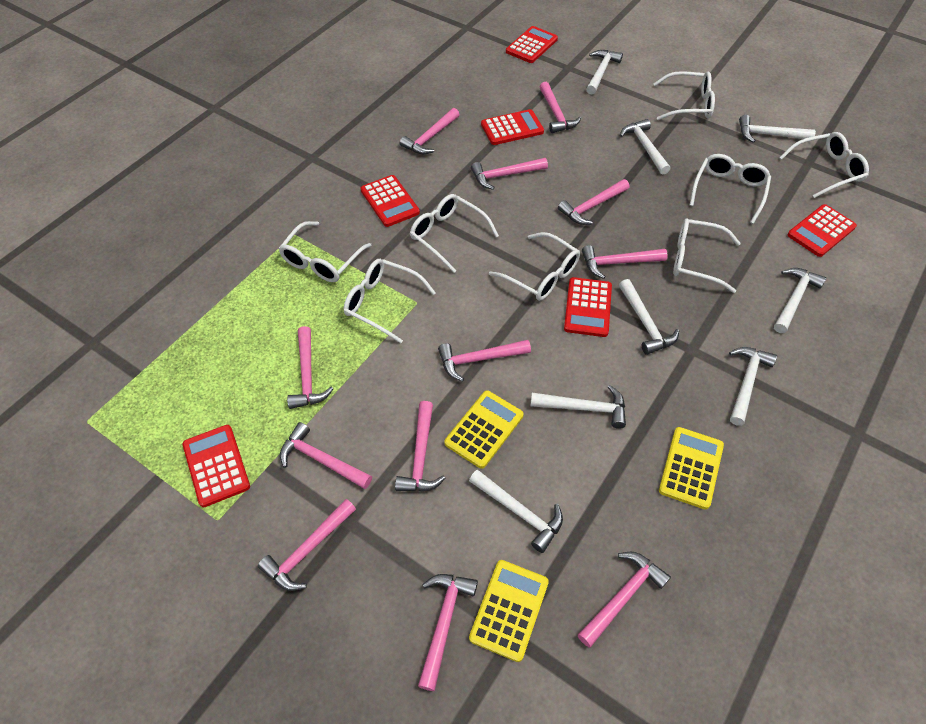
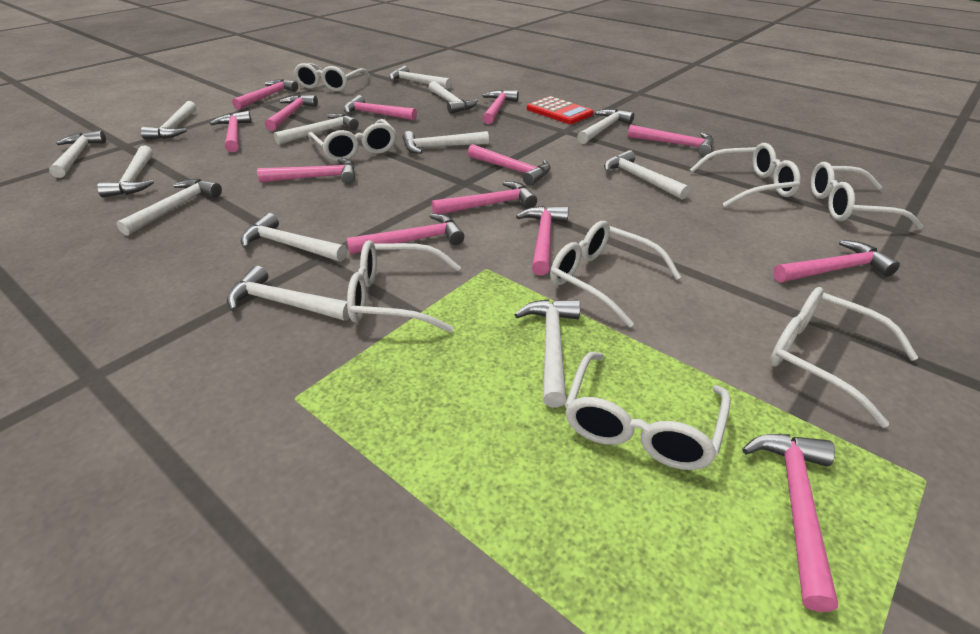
pink hammer: 12 -> 13
red calculator: 6 -> 1
white hammer: 8 -> 13
yellow calculator: 3 -> 0

